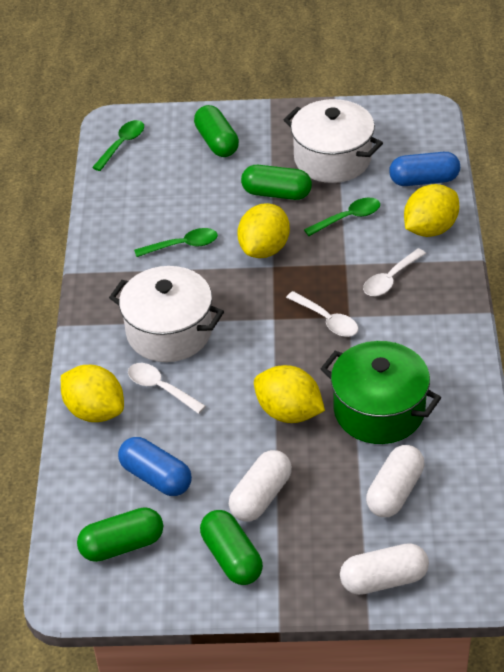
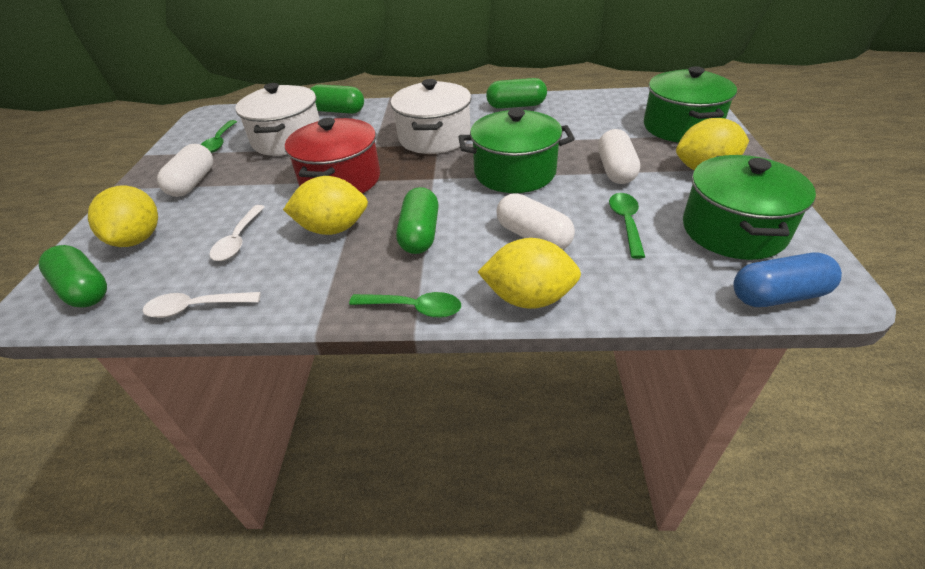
blue capsule: 2 -> 1
green pot: 1 -> 3
red pot: 0 -> 1
white spoon: 3 -> 2

